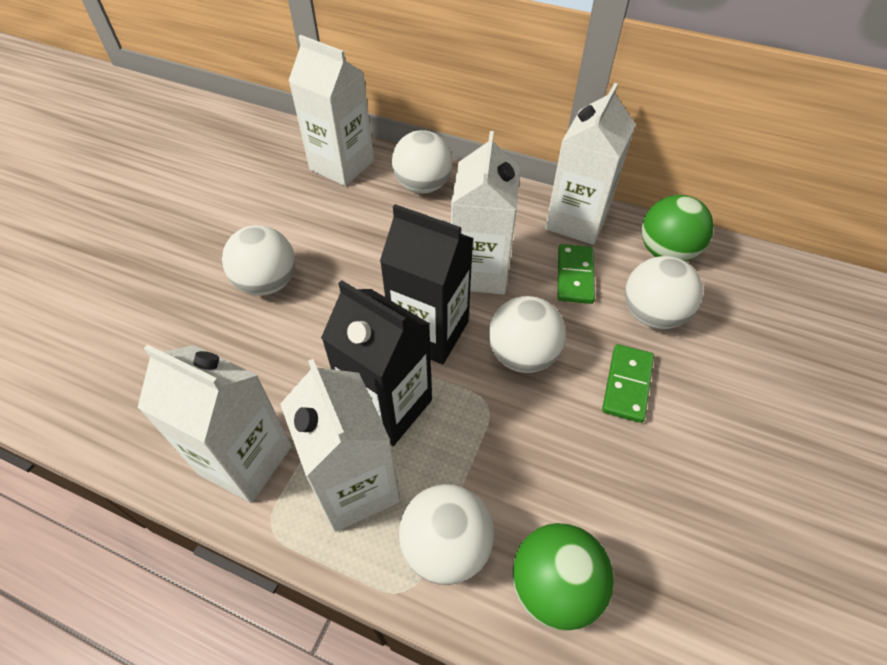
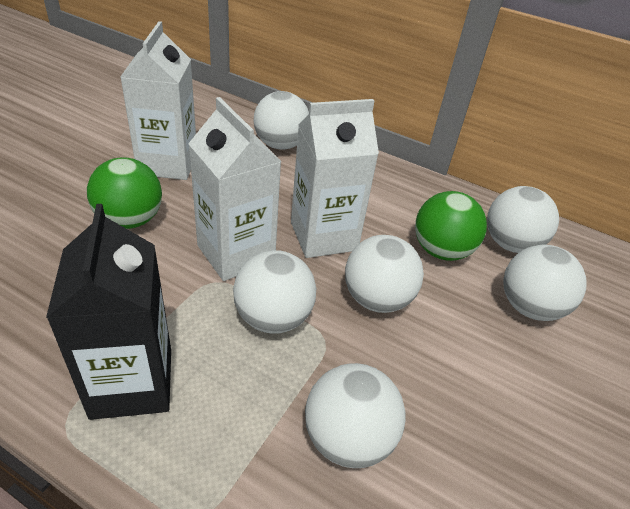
black carton: 2 -> 1
green domino: 2 -> 0
white ball: 5 -> 6
white carton: 5 -> 3

